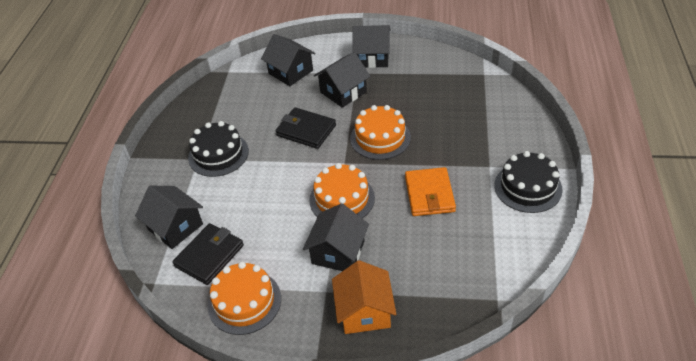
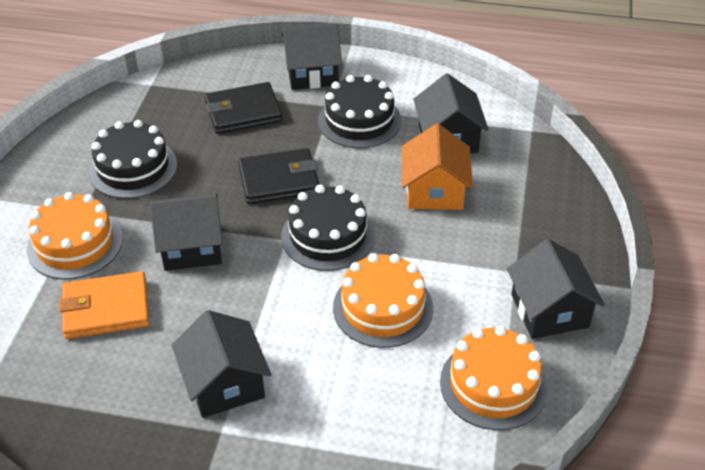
black cake: 2 -> 3

